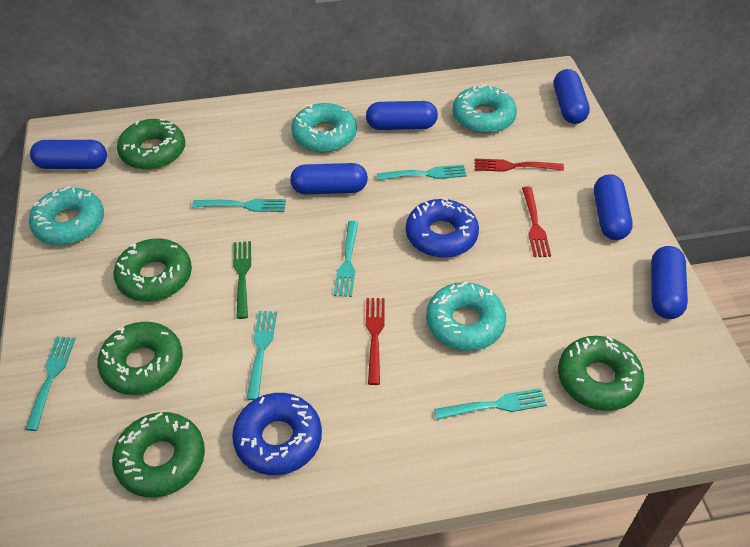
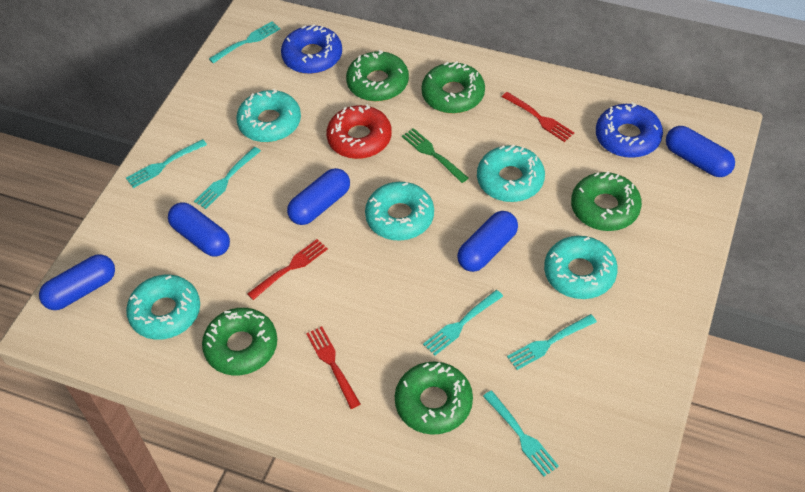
blue capsule: 6 -> 5
red donut: 0 -> 1
turquoise donut: 4 -> 5

